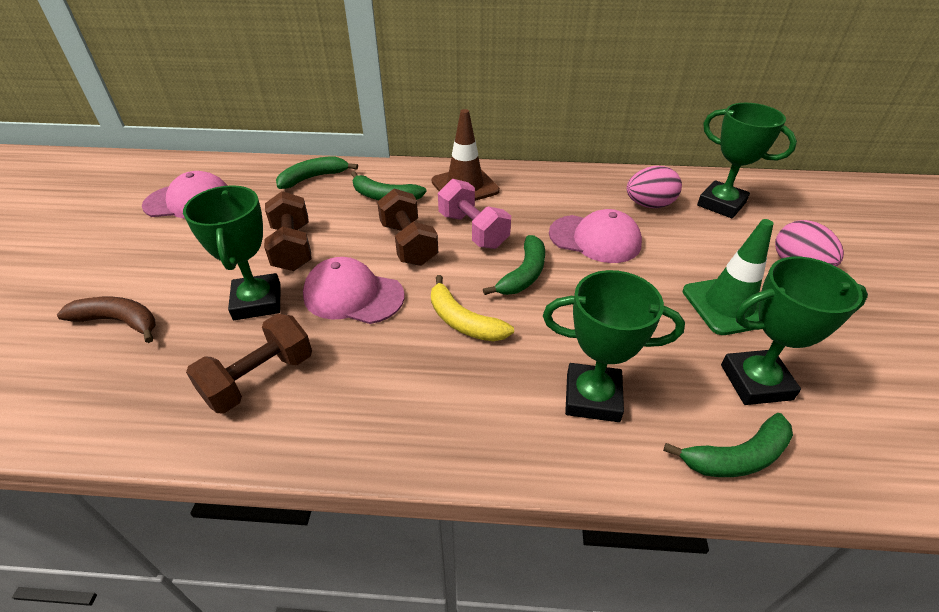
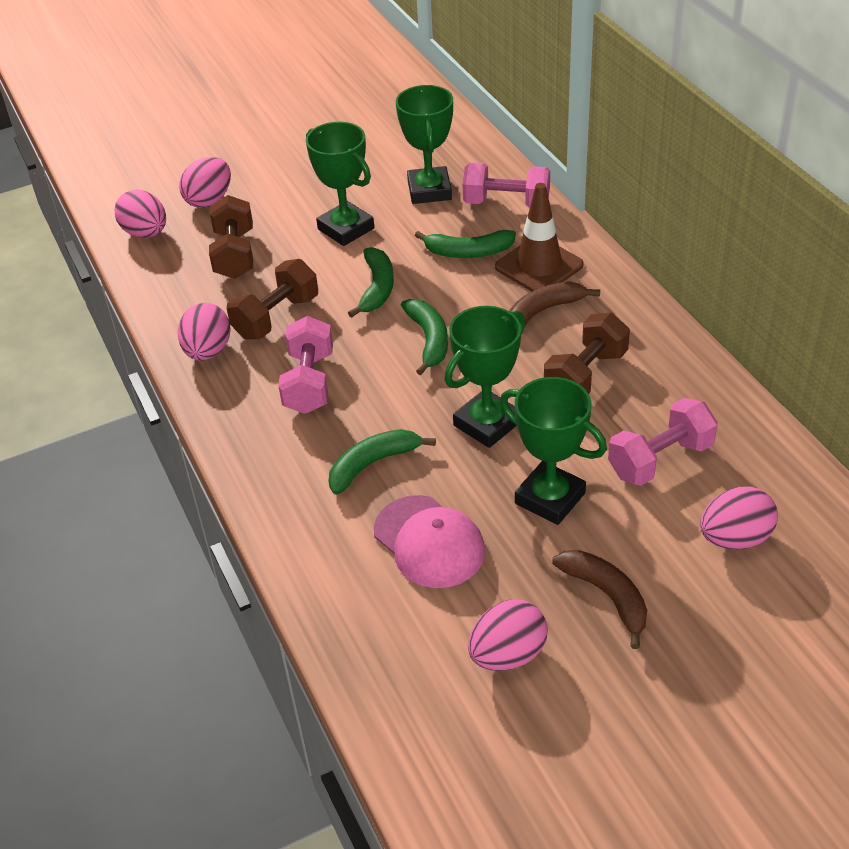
brown banana: 1 -> 2
green traffic cone: 1 -> 0
pink cap: 3 -> 1
pink dumbbell: 1 -> 3
pink egg: 2 -> 5
yellow banana: 1 -> 0

